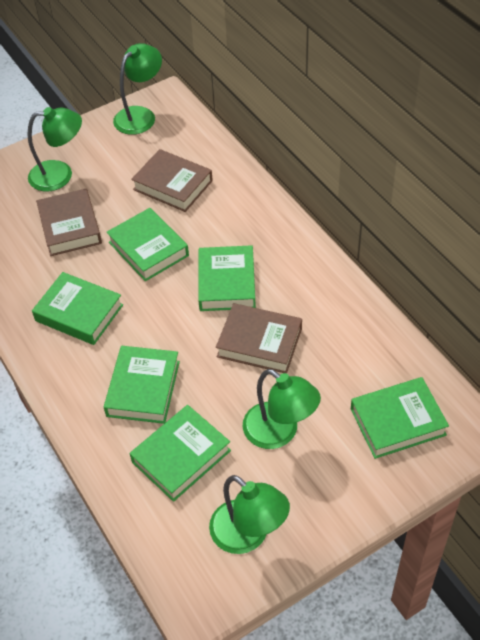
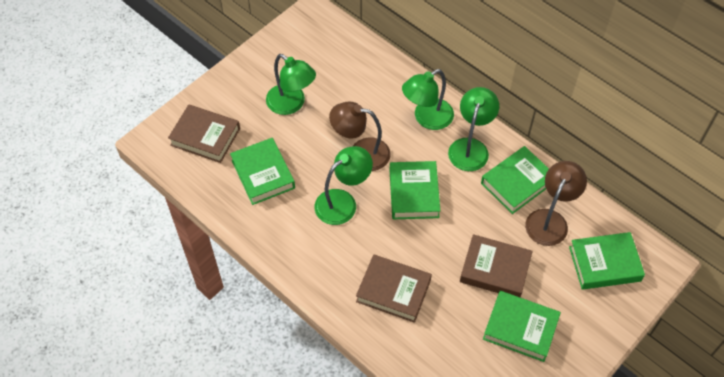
brown lamp: 0 -> 2
green book: 6 -> 5

